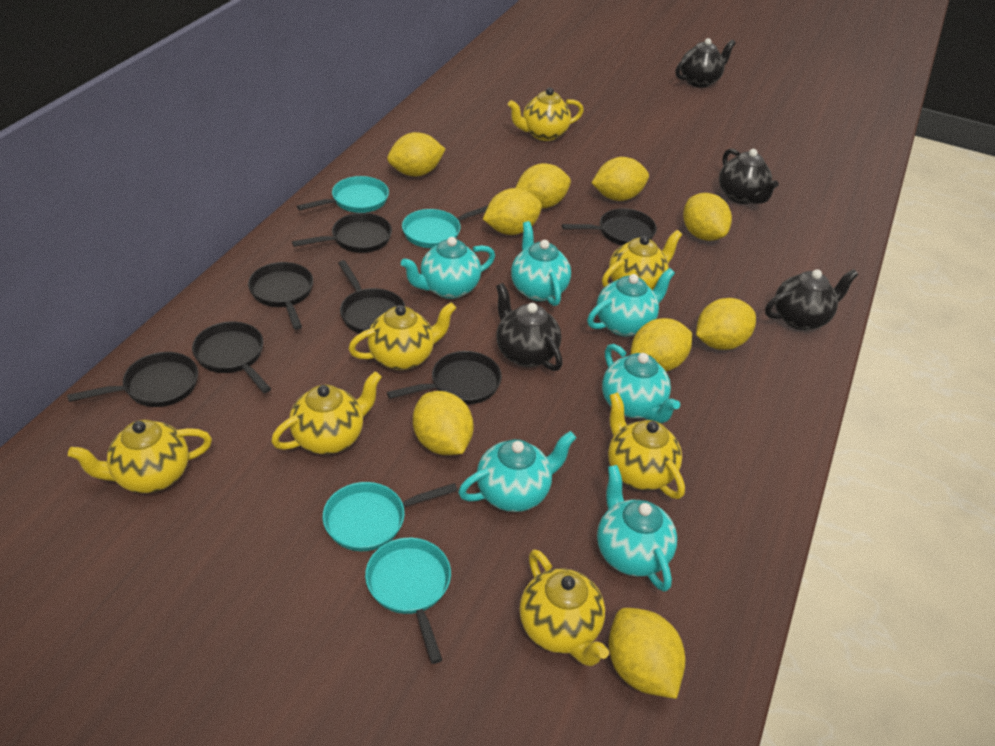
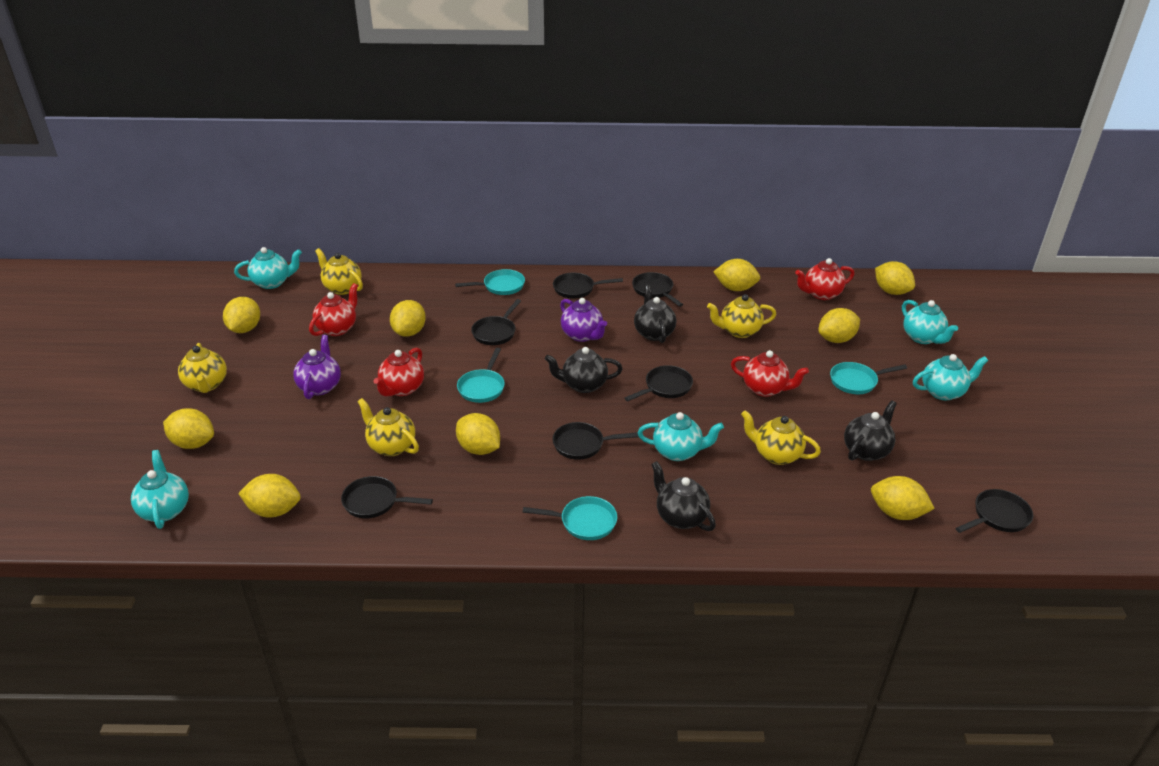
purple teapot: 0 -> 2
red teapot: 0 -> 4
turquoise teapot: 6 -> 5
yellow teapot: 7 -> 5

